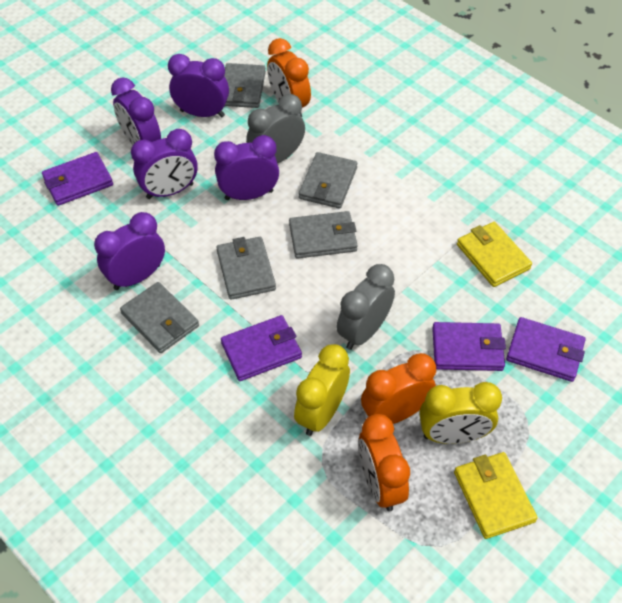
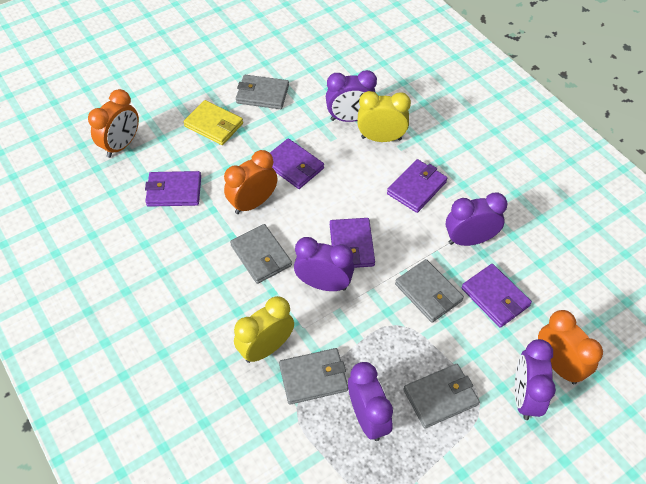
grey clock: 2 -> 0
purple wallet: 4 -> 5
yellow wallet: 2 -> 1

